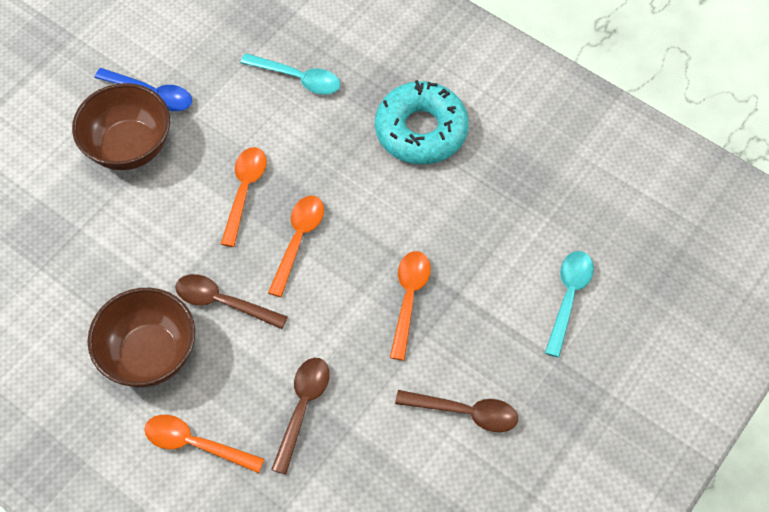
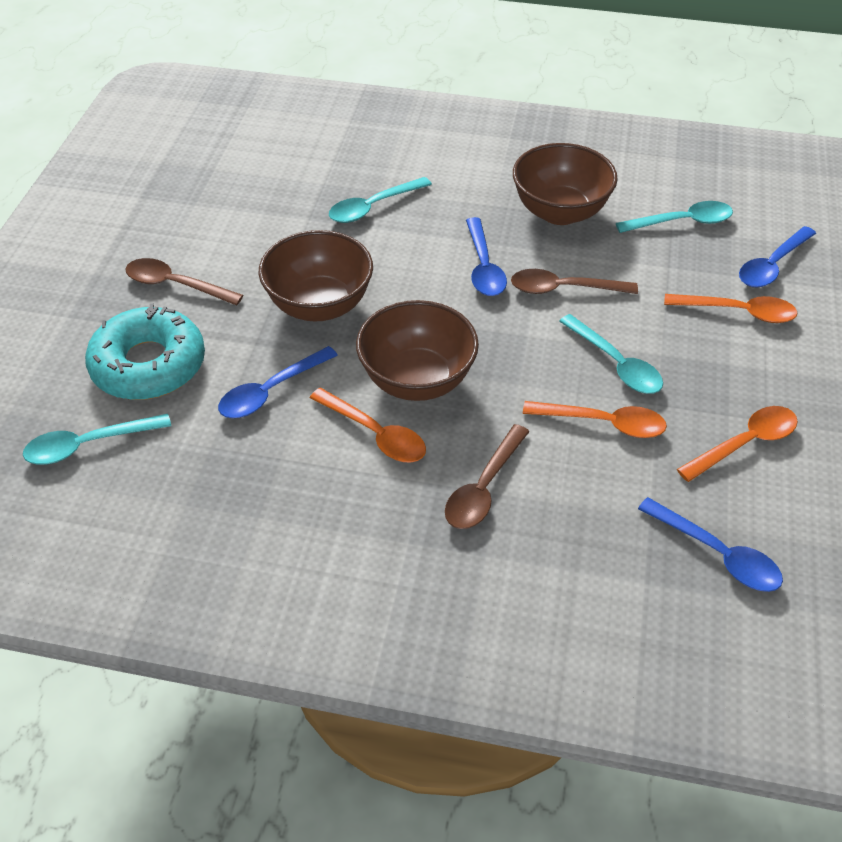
blue spoon: 1 -> 4
brown bowl: 2 -> 3
turquoise spoon: 2 -> 4

